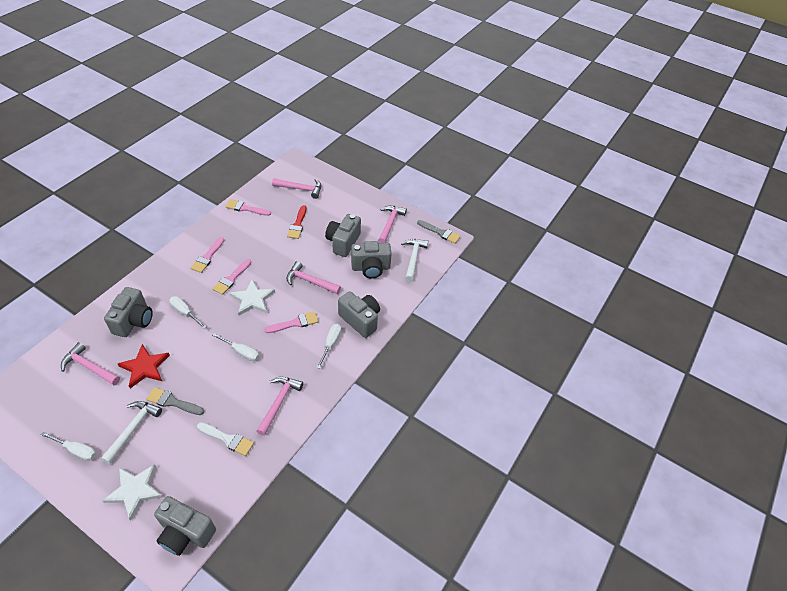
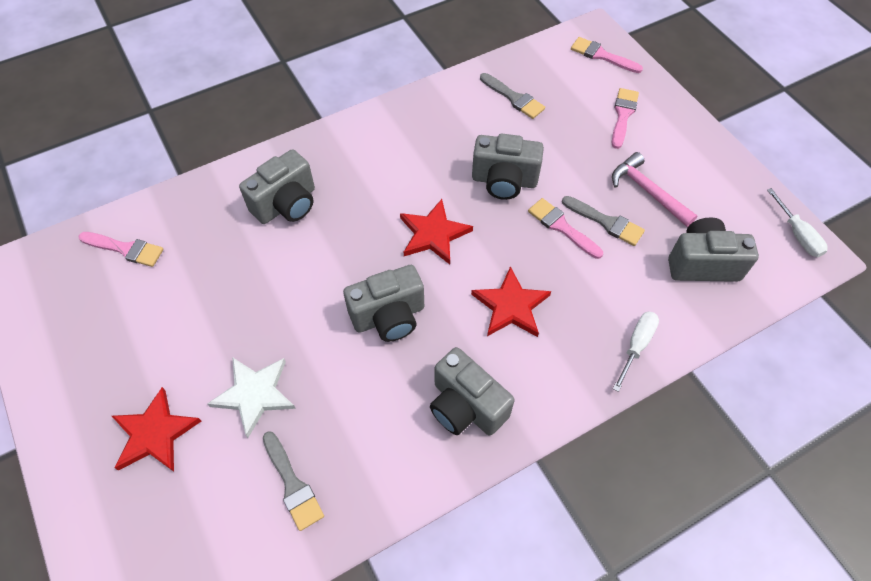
grey brush: 2 -> 3
pink hammer: 5 -> 1
red brush: 1 -> 0
red star: 1 -> 3
white brush: 1 -> 0
white hammer: 2 -> 0
white screwdriver: 4 -> 2
white star: 2 -> 1

